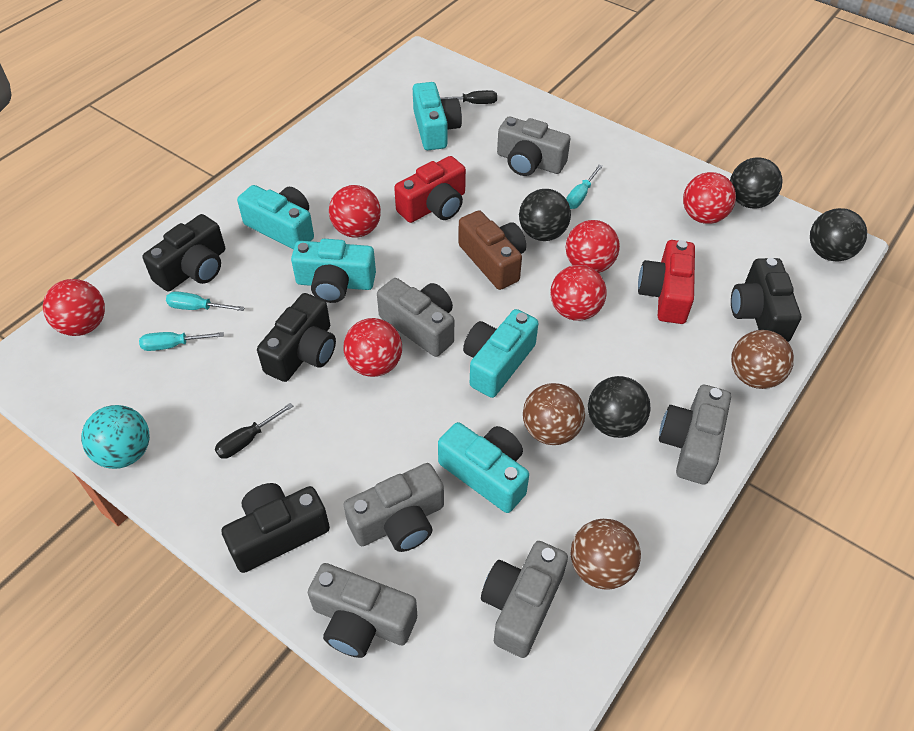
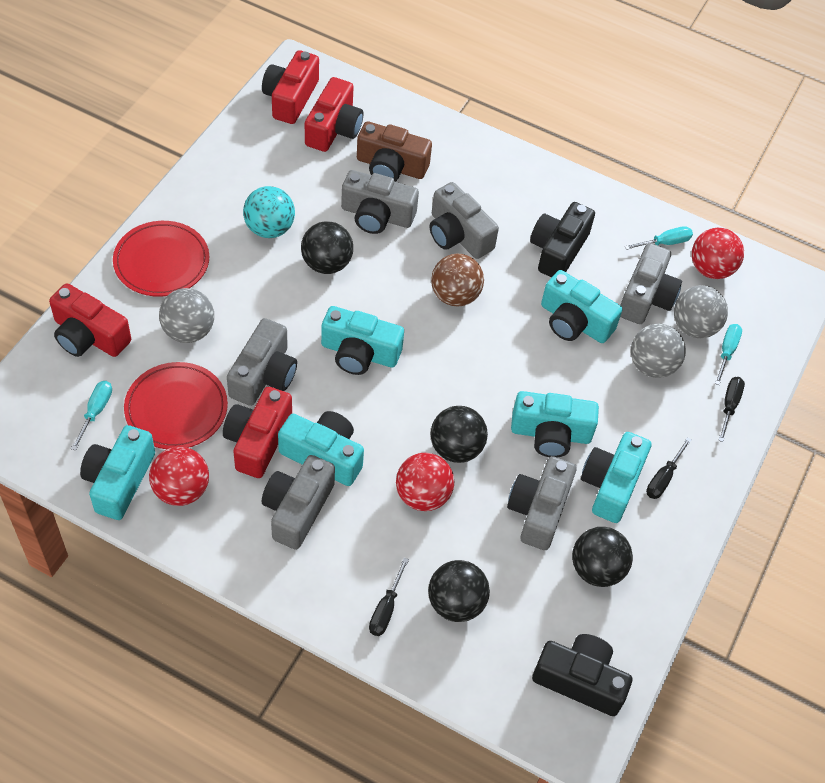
black camera: 4 -> 2
black screwdriver: 2 -> 3
brown ball: 3 -> 1
grey ball: 0 -> 3
red ball: 6 -> 3
red camera: 2 -> 4
red plate: 0 -> 2
turquoise camera: 5 -> 6

